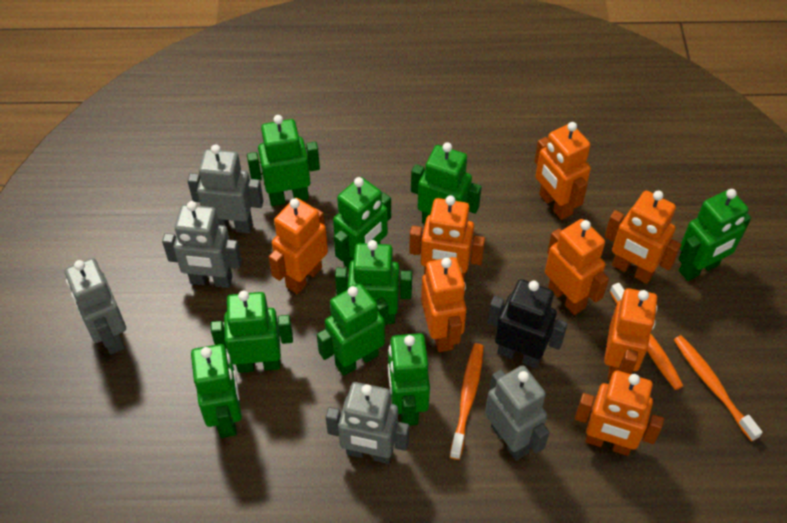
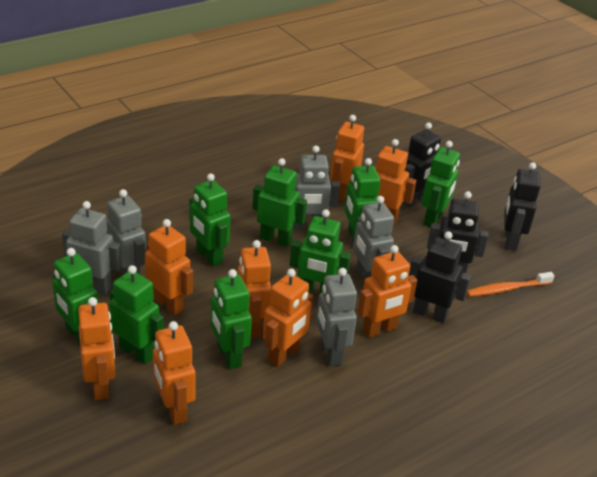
black robot: 1 -> 4
green robot: 9 -> 8
orange toothbrush: 3 -> 1

